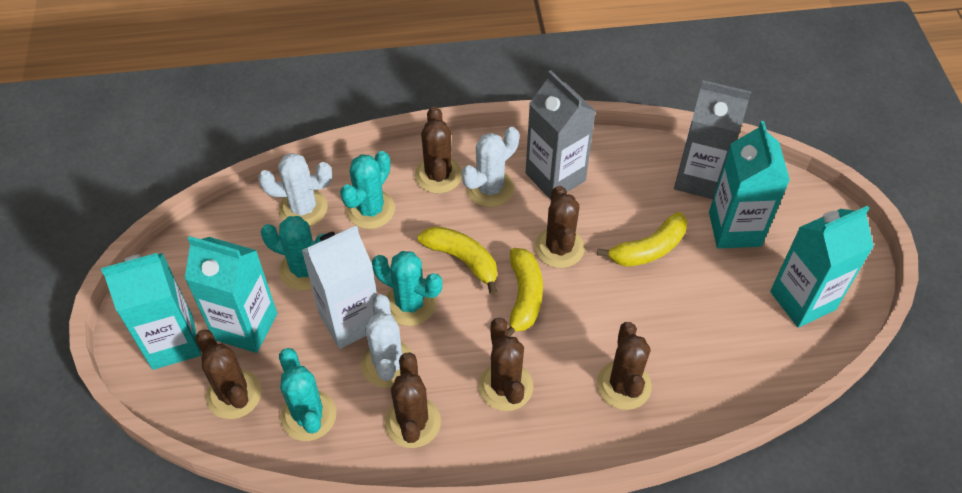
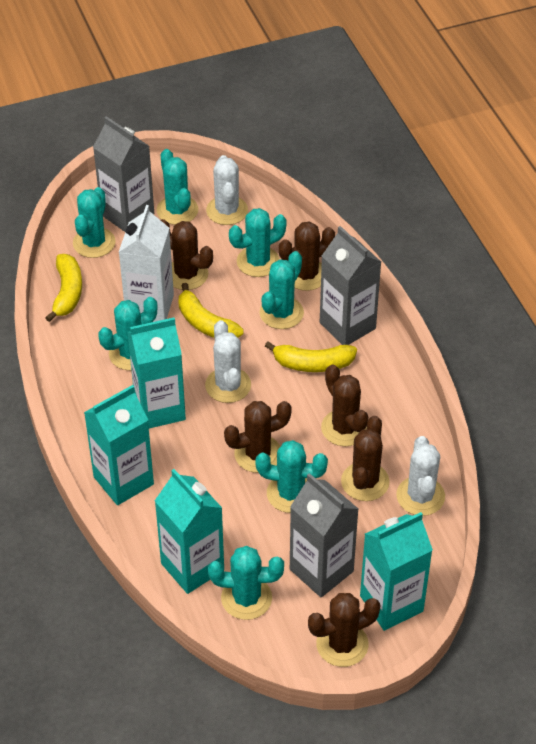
grey carton: 2 -> 3
turquoise cactus: 4 -> 7

